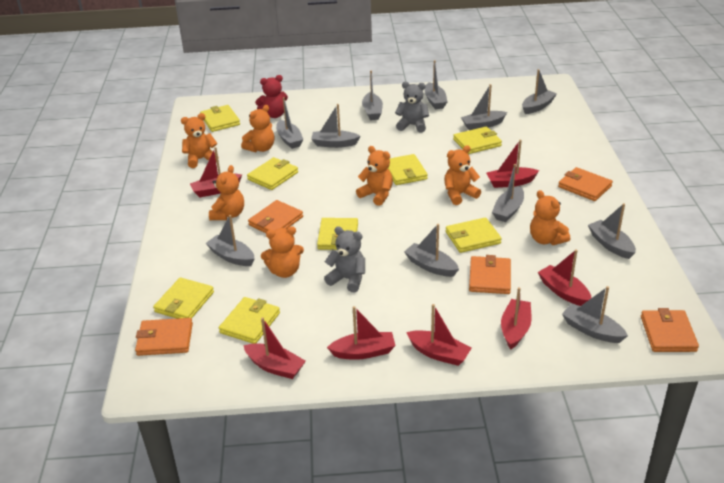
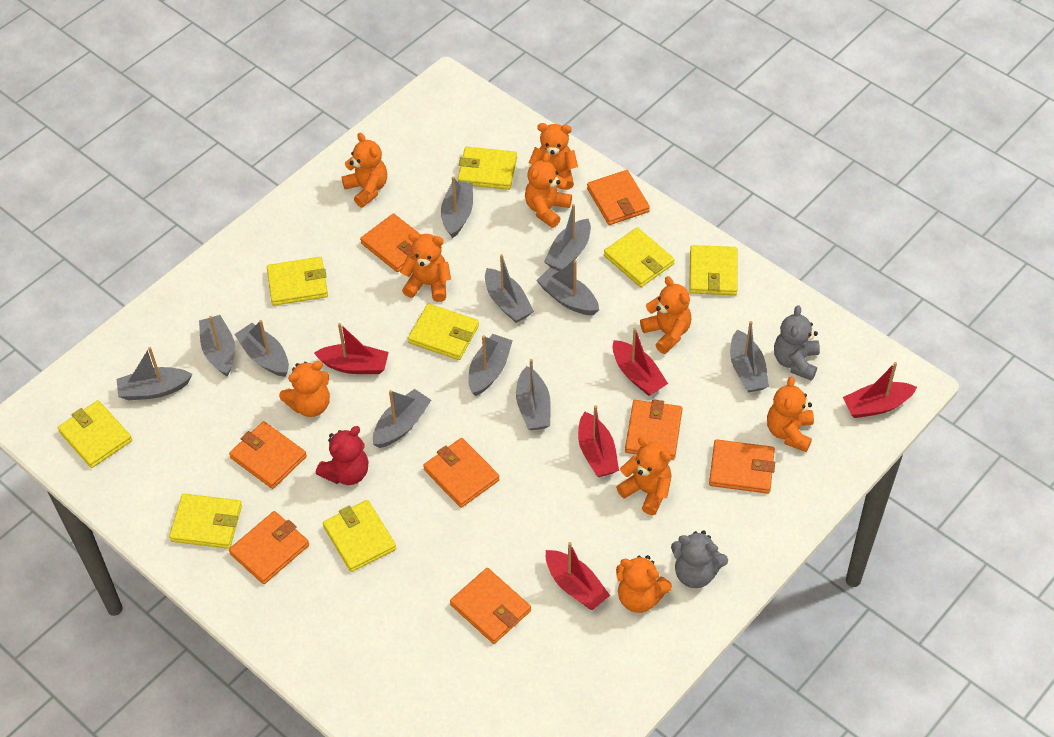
orange teddy bear: 7 -> 9
orange wallet: 5 -> 8
red boat: 7 -> 5

